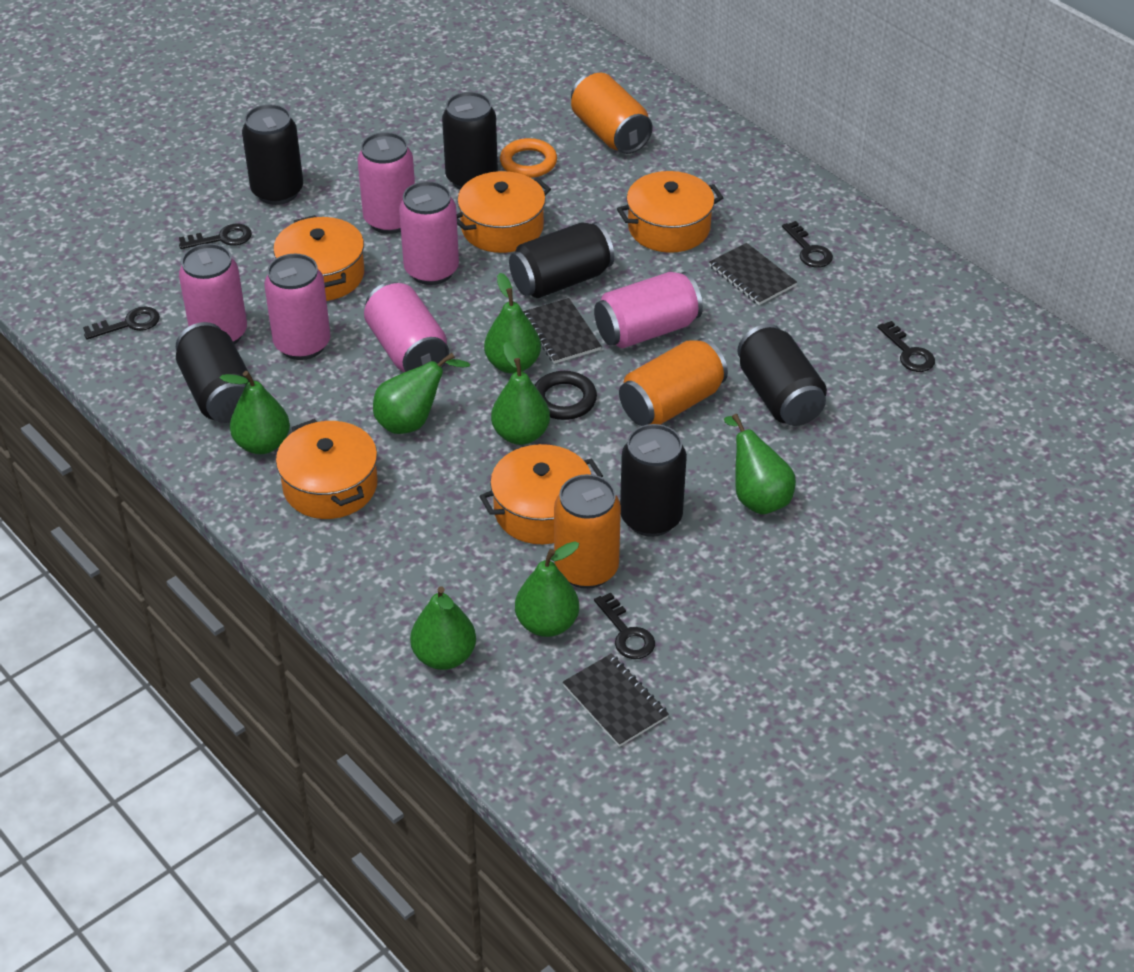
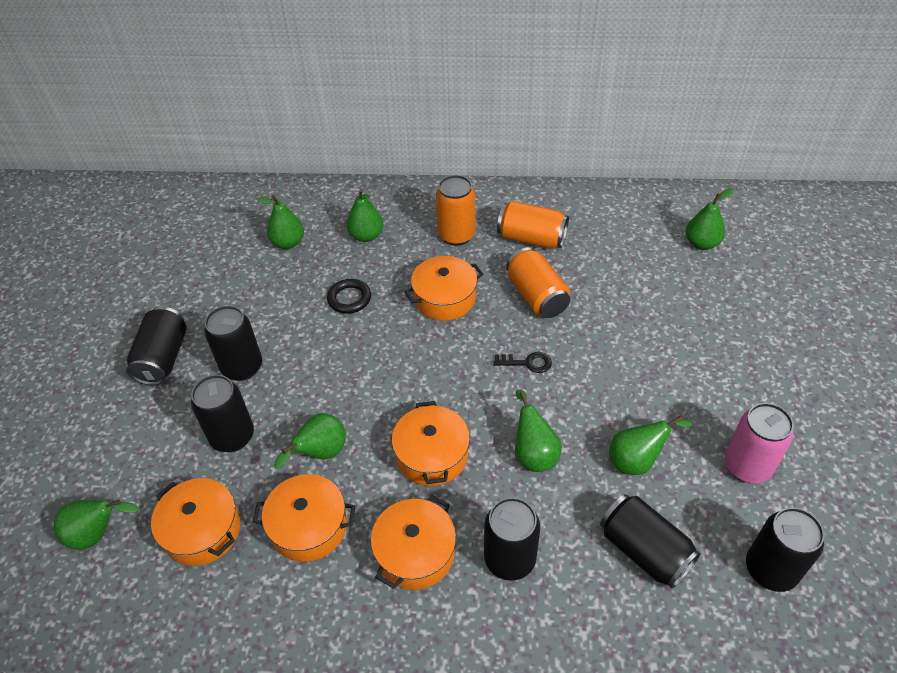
black key: 5 -> 1
black notebook: 3 -> 0
orange ring: 1 -> 0
pink can: 6 -> 1

